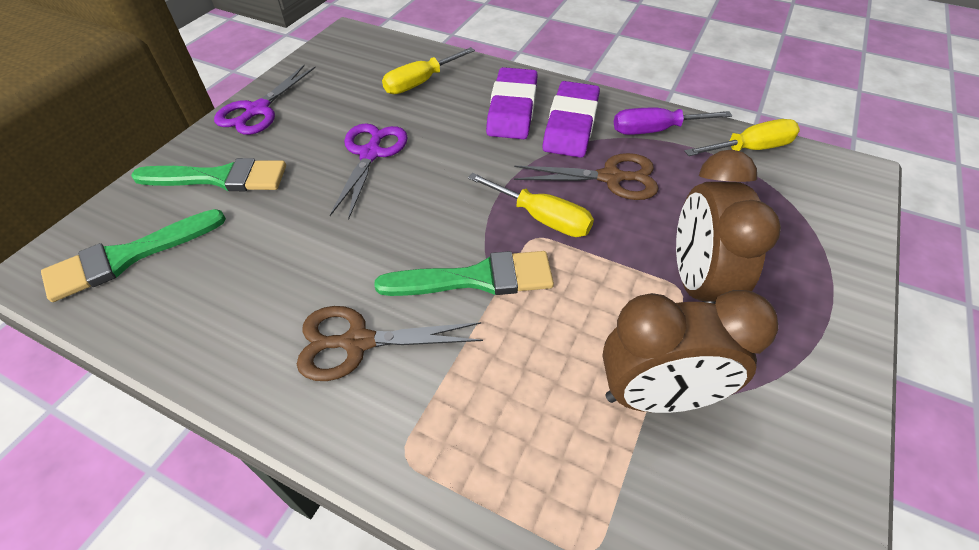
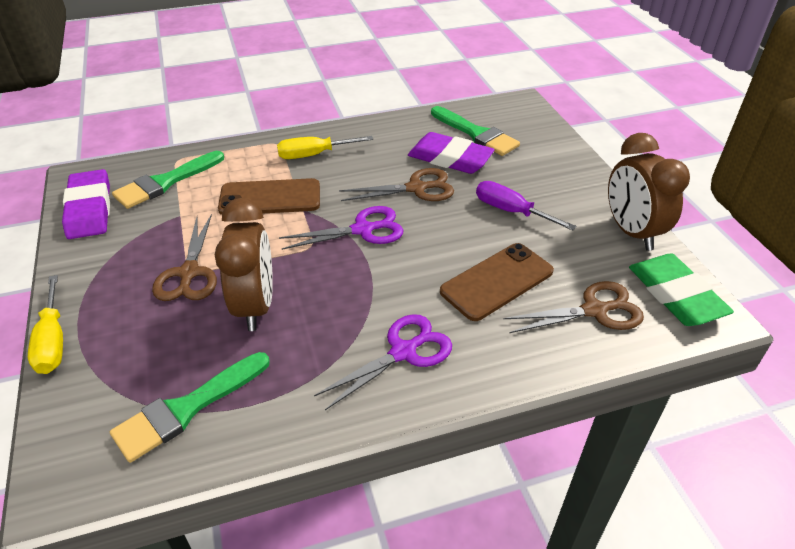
brown phone: 0 -> 2
brown scissors: 2 -> 3
green eraser: 0 -> 1
yellow screwdriver: 3 -> 2

